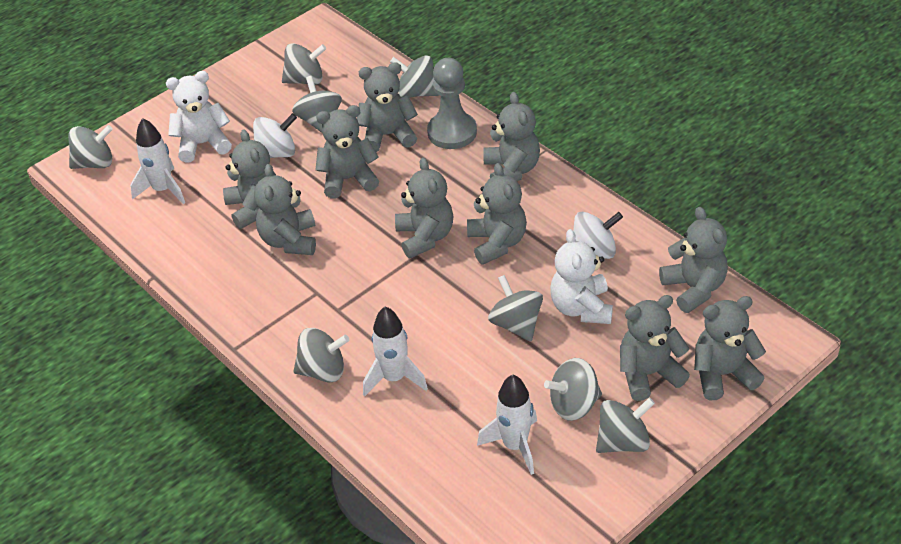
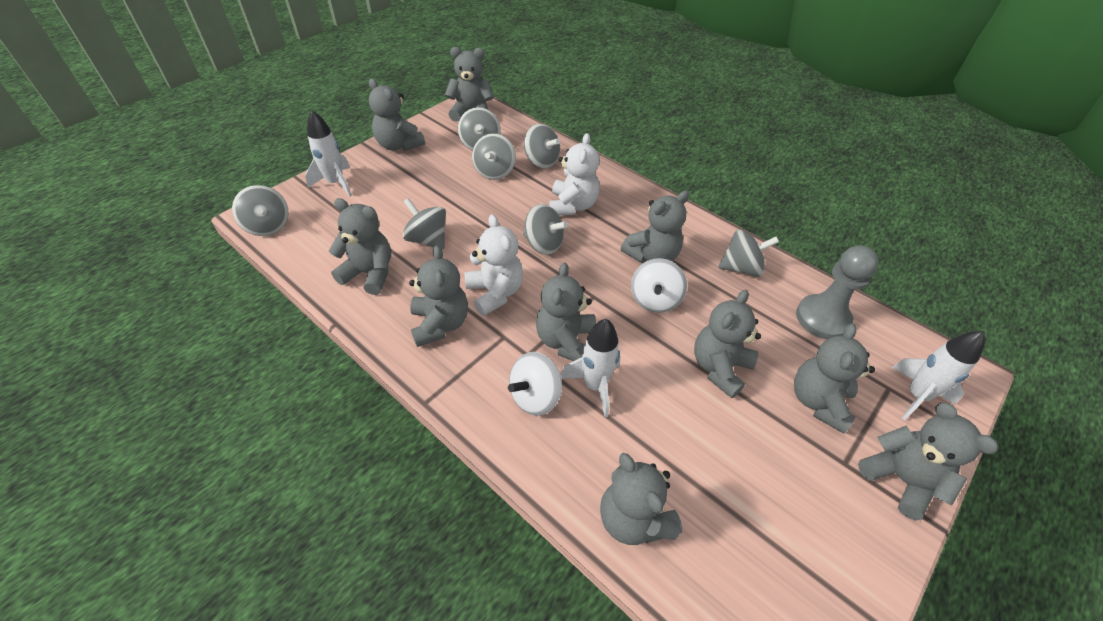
grey spinning top: 8 -> 7

